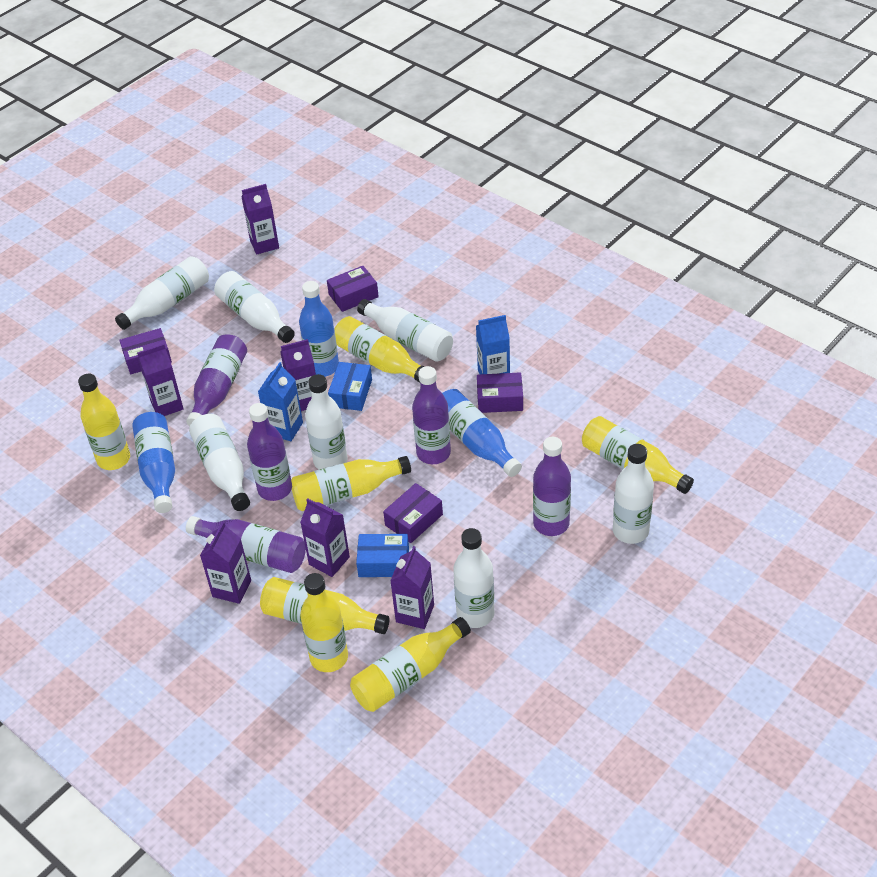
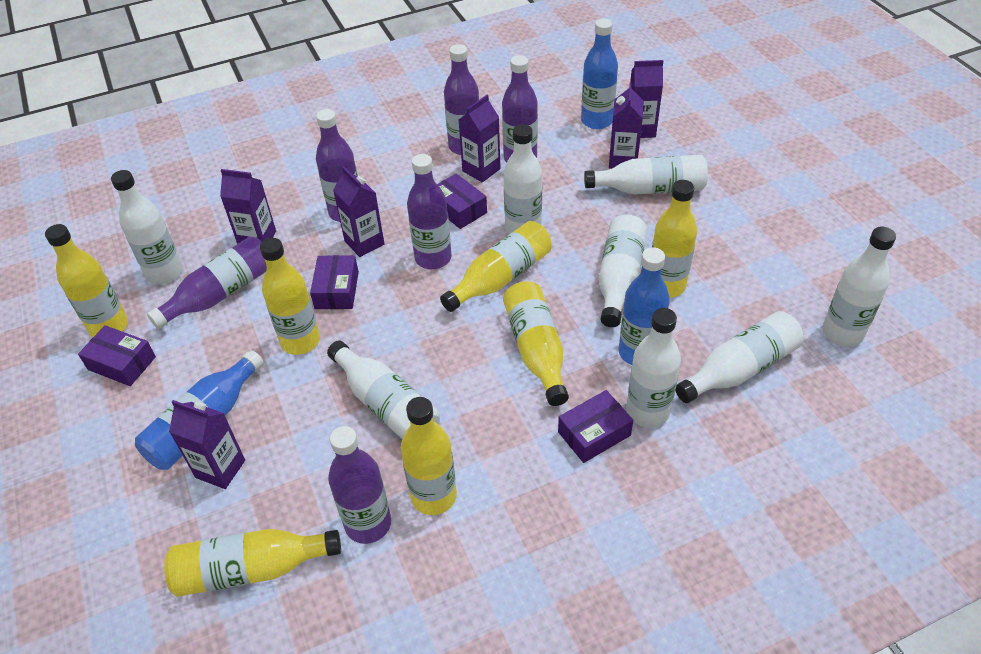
blue box: 2 -> 0
blue carton: 2 -> 0
purple bottle: 5 -> 6
white bottle: 7 -> 8

